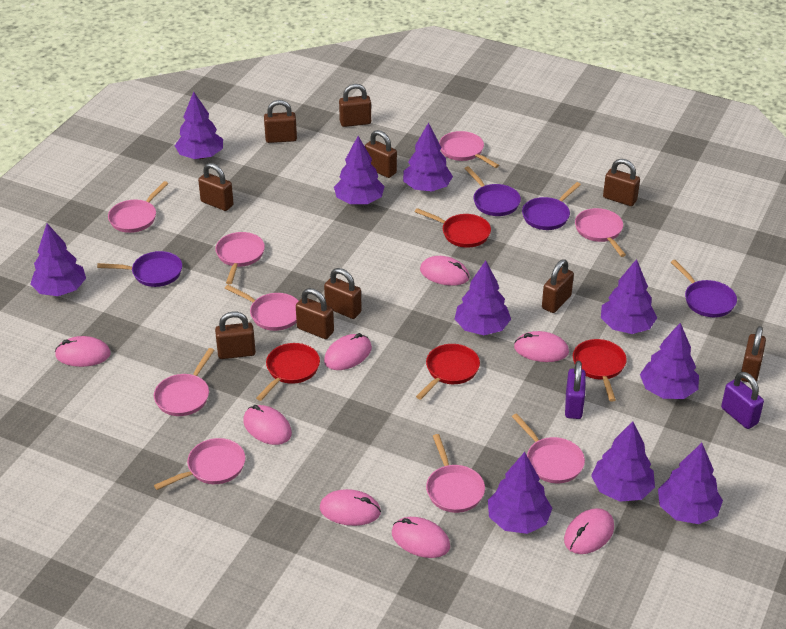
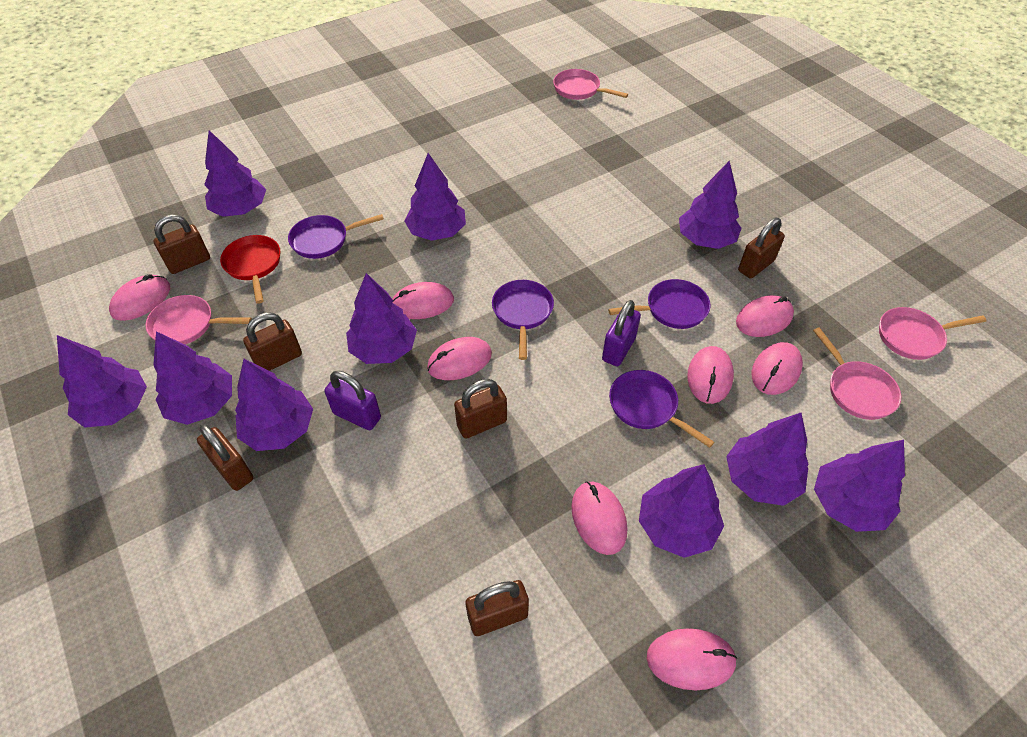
brown padlock: 10 -> 6
pink pan: 9 -> 4
red pan: 4 -> 1

